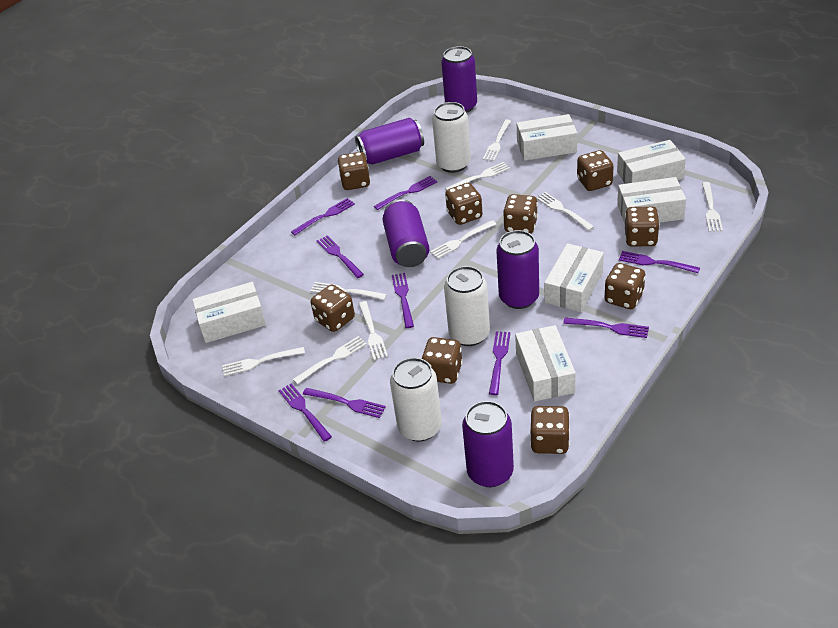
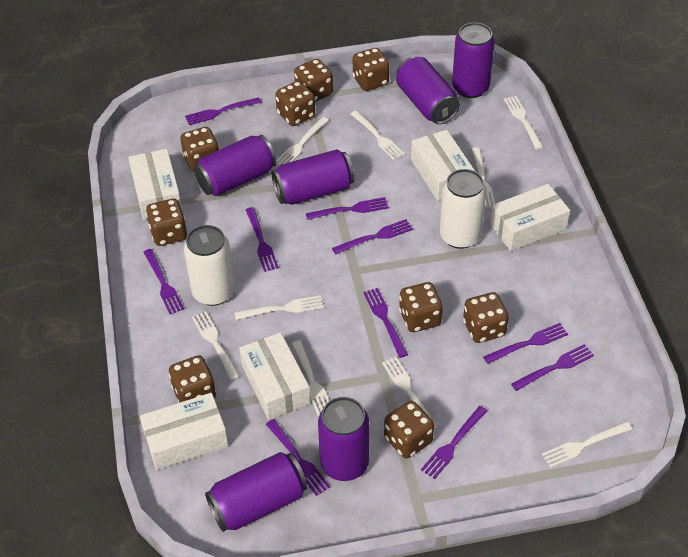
purple can: 5 -> 6
purple fork: 9 -> 10
white box: 6 -> 5
white can: 3 -> 2

